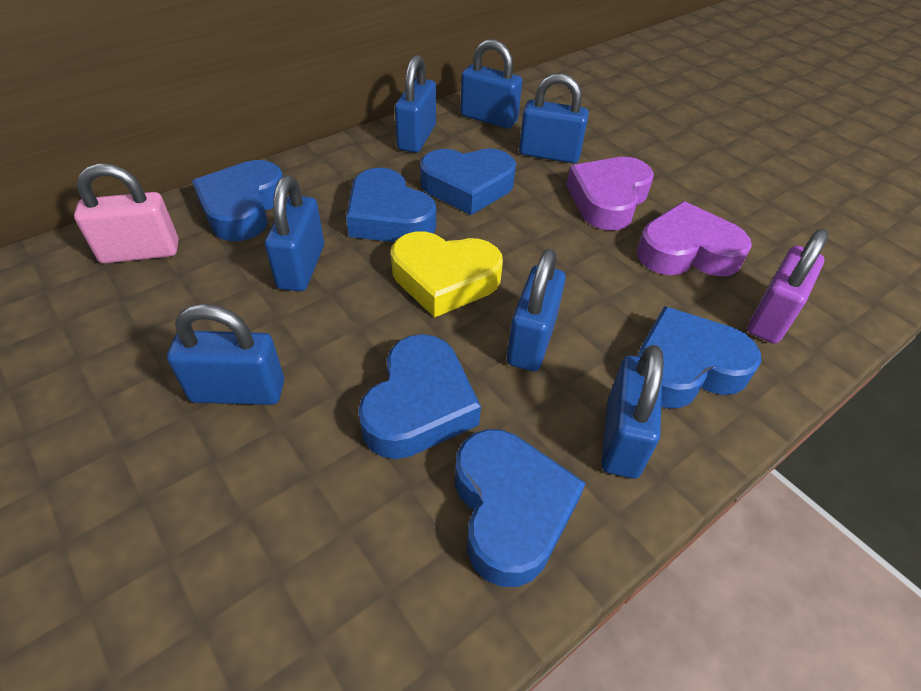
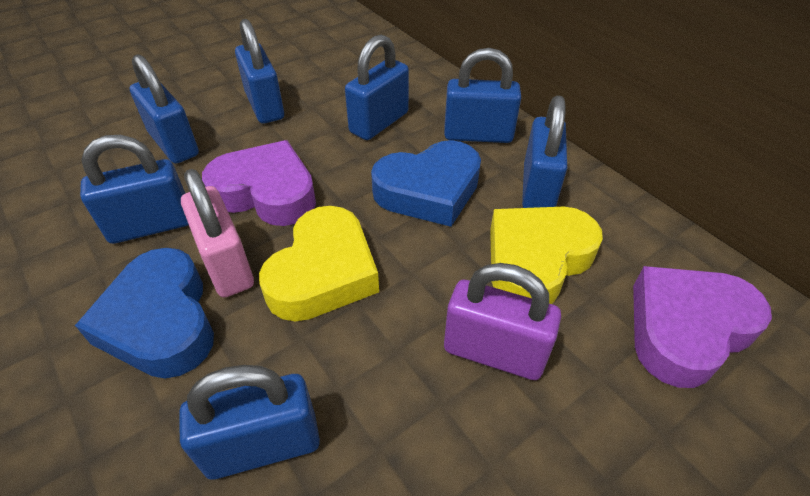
blue heart: 6 -> 2
yellow heart: 1 -> 2

